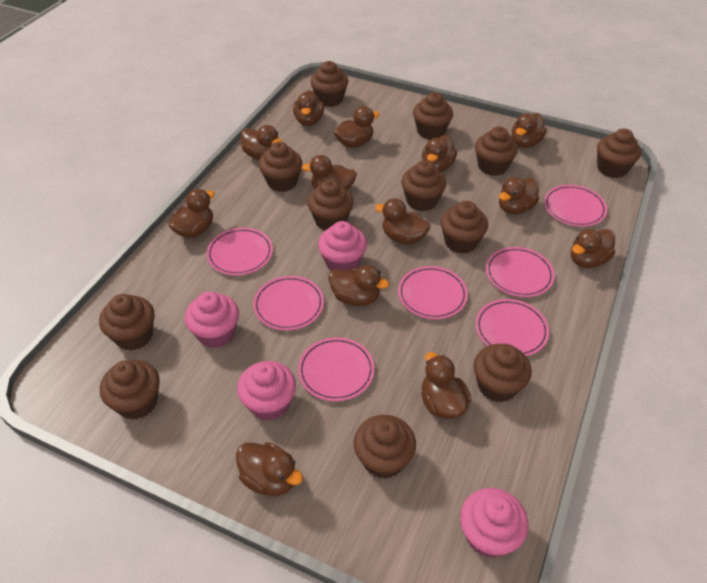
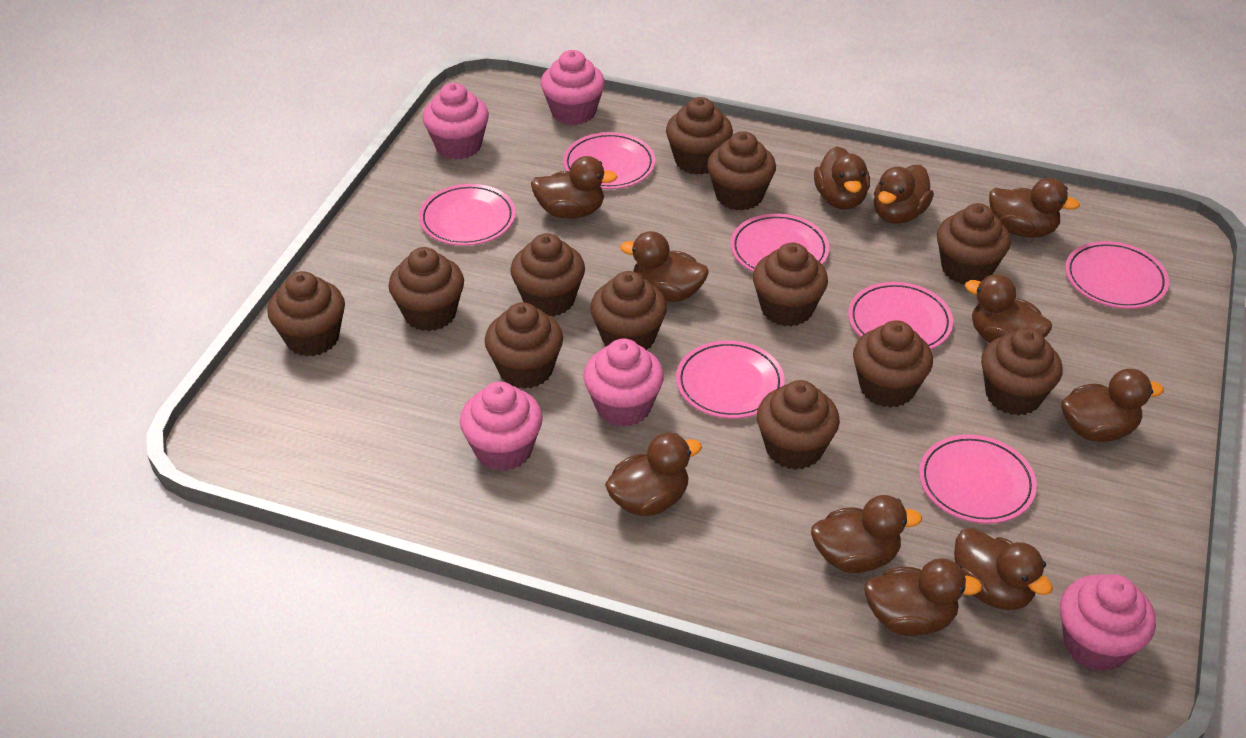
brown duck: 13 -> 11
pink cupcake: 4 -> 5

